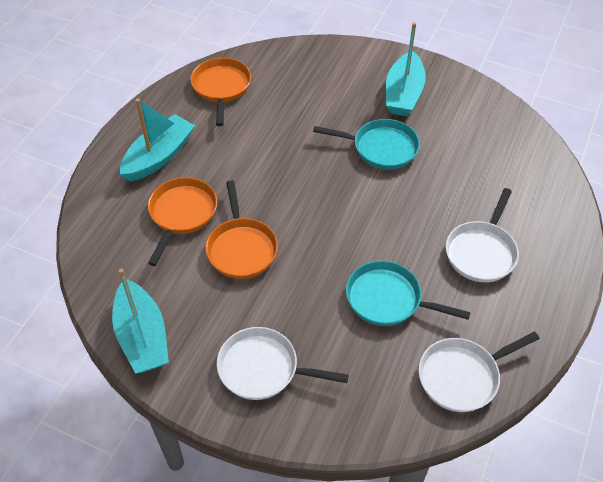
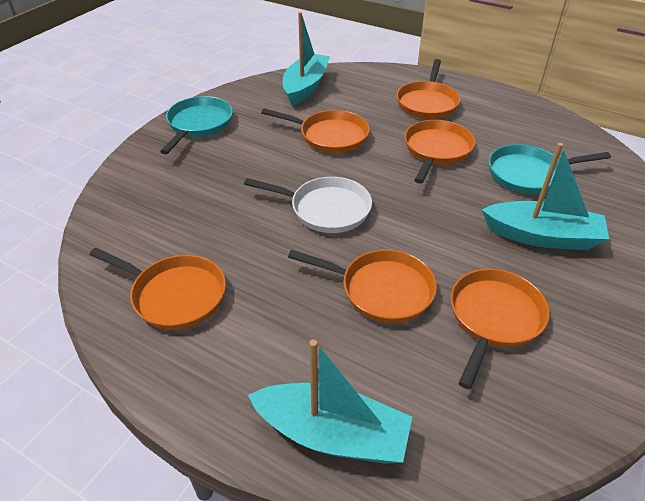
orange pan: 3 -> 6
white pan: 3 -> 1

